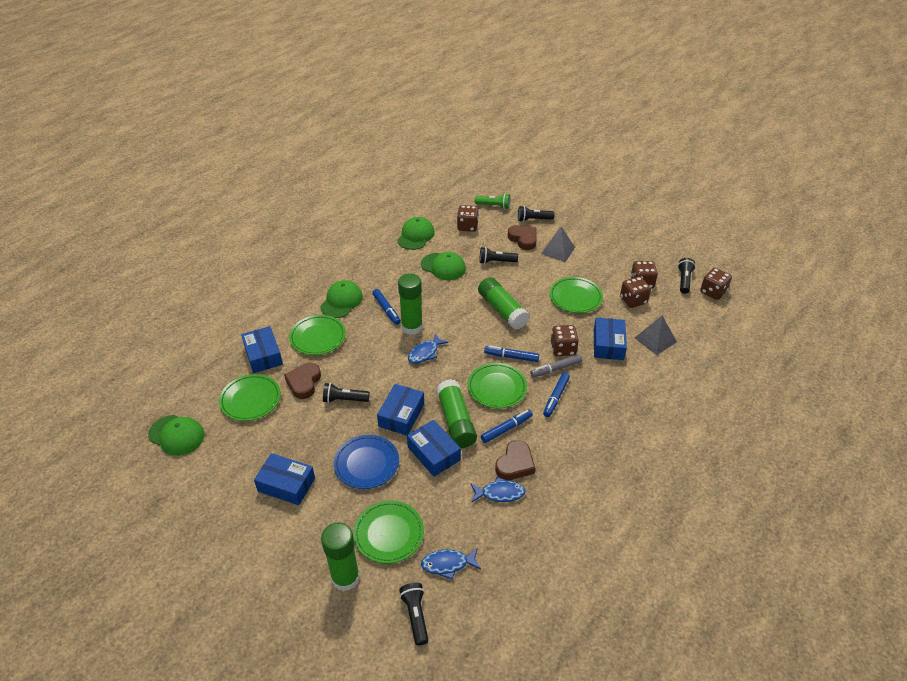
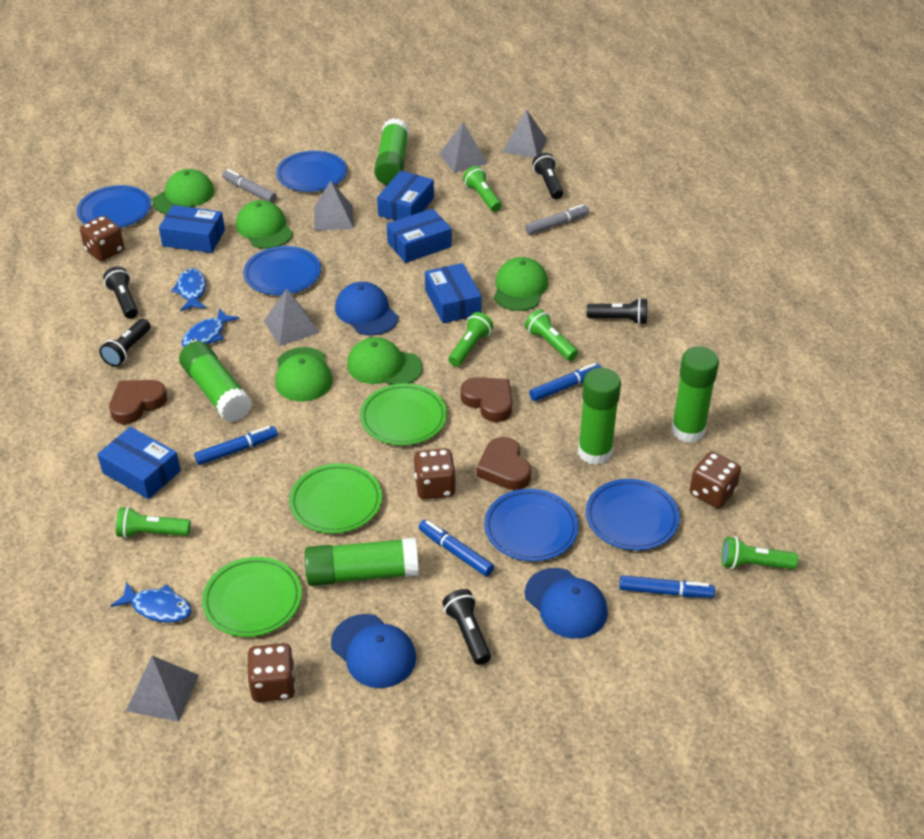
blue cap: 0 -> 3
blue plate: 1 -> 5
brown dice: 5 -> 4
green cap: 4 -> 5
green flashlight: 1 -> 5
green glue stick: 4 -> 5
green plate: 5 -> 3
grey marker: 1 -> 2
grey pyramid: 2 -> 5

